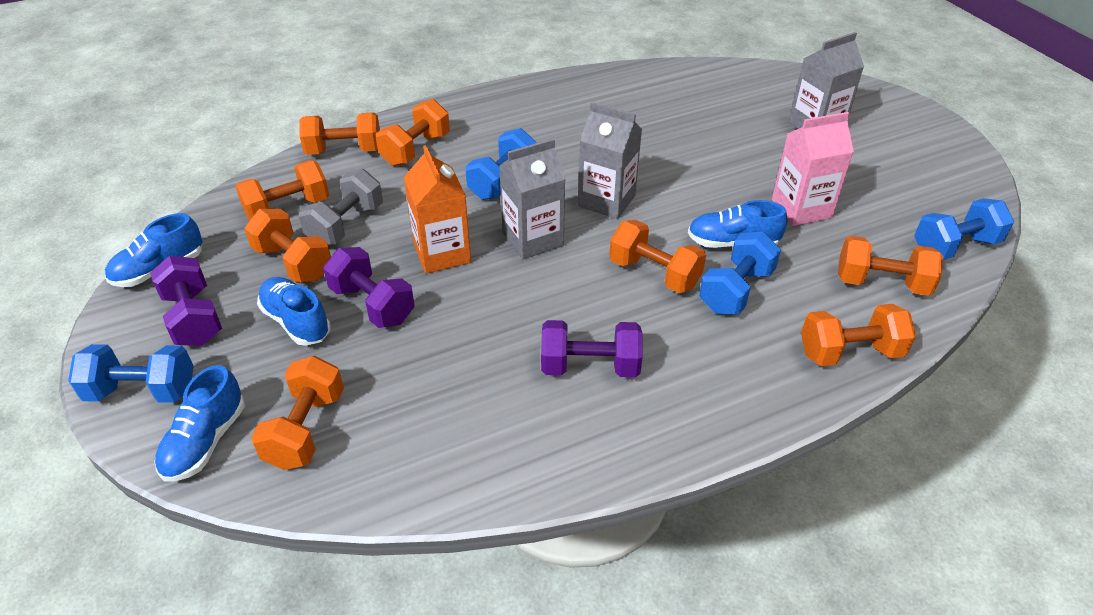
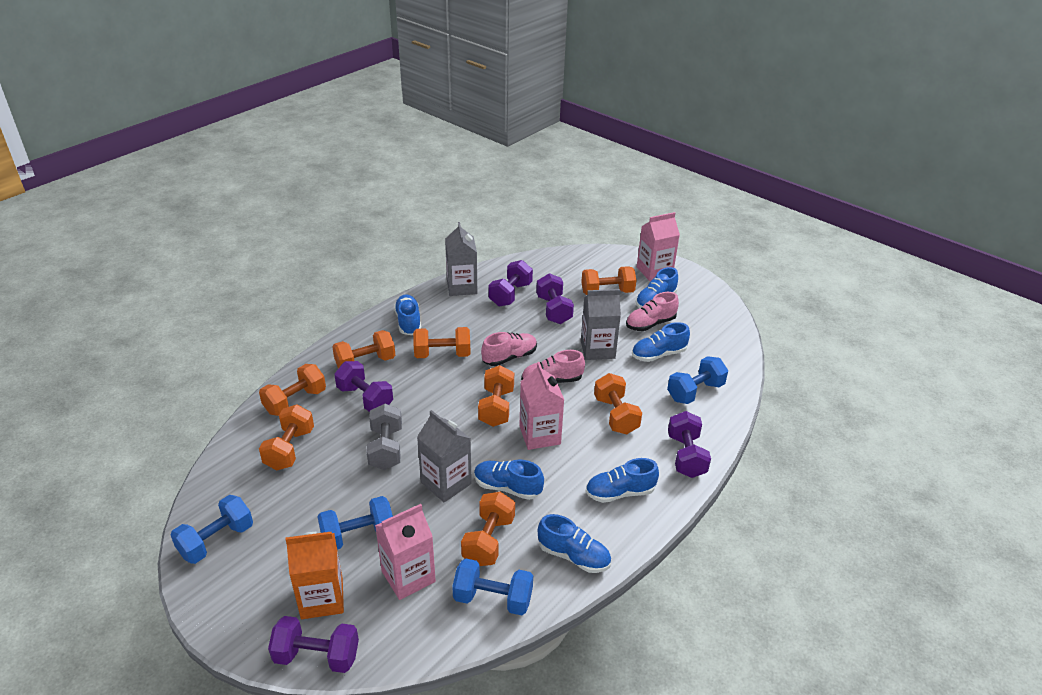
blue shoe: 4 -> 6
pink carton: 1 -> 3
pink shoe: 0 -> 3
purple dumbbell: 3 -> 5

